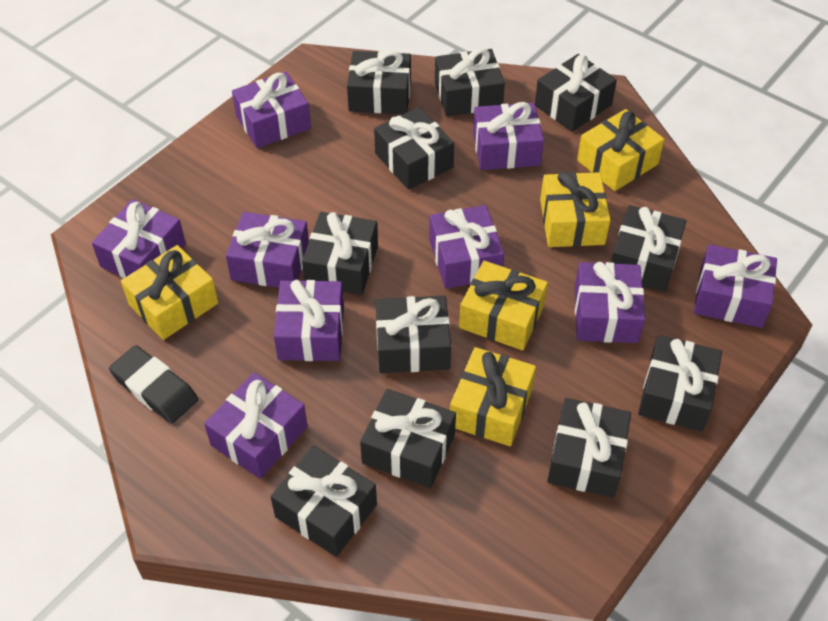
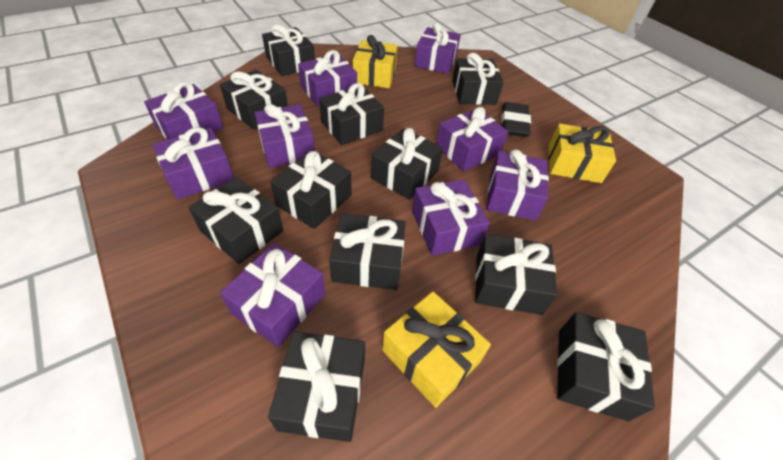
yellow gift: 5 -> 3

